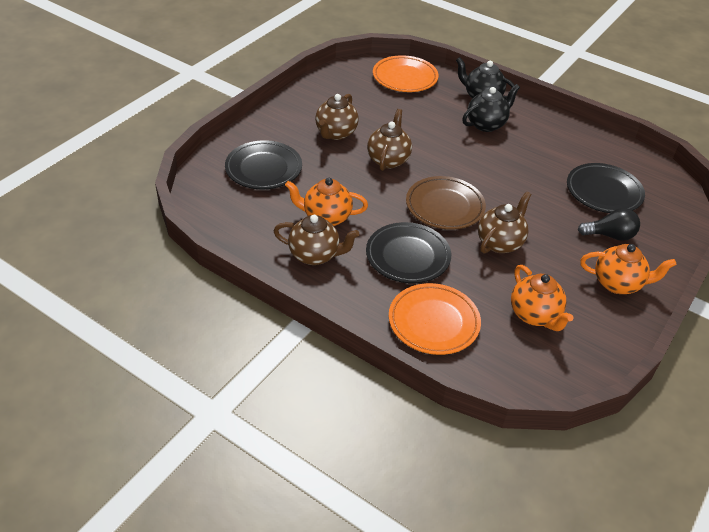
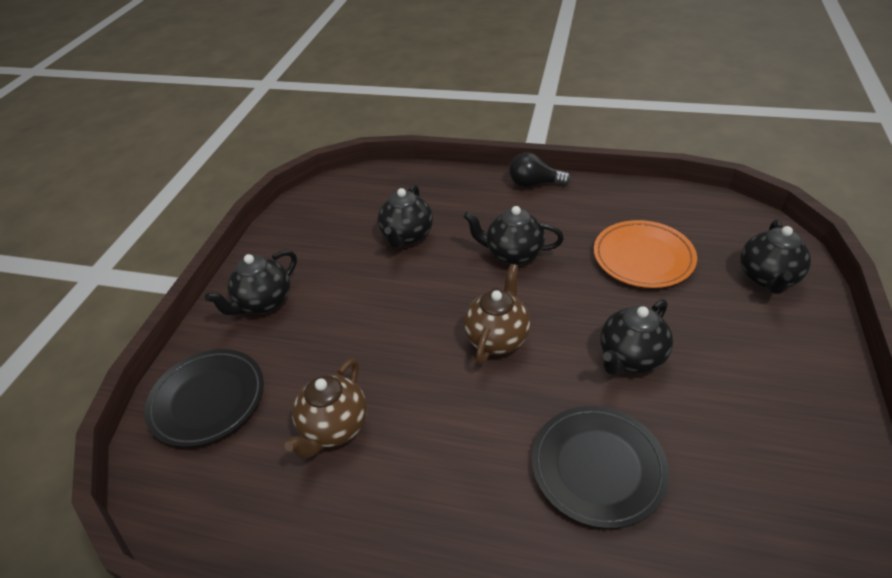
black plate: 3 -> 2
black teapot: 2 -> 5
brown plate: 1 -> 0
brown teapot: 4 -> 2
orange plate: 2 -> 1
orange teapot: 3 -> 0

